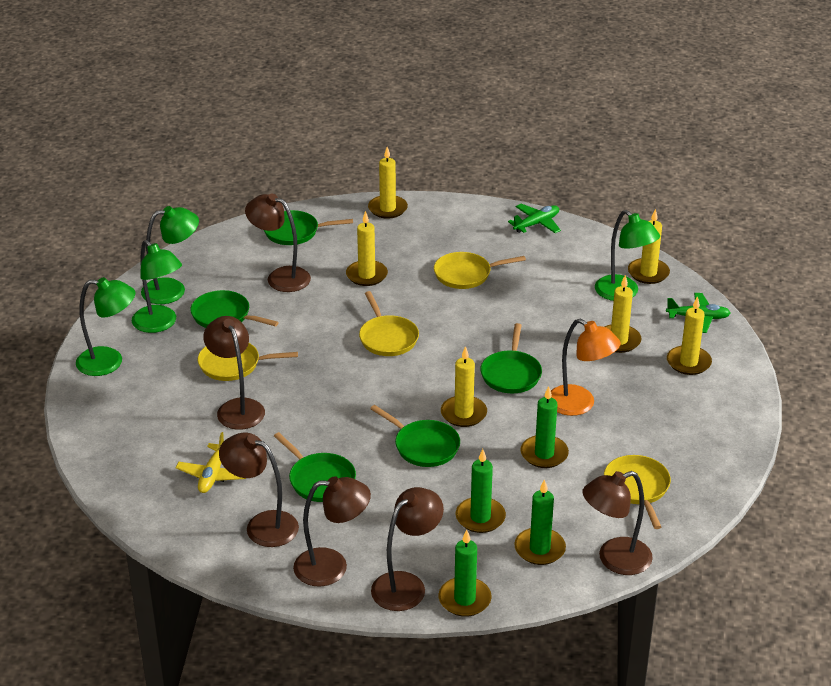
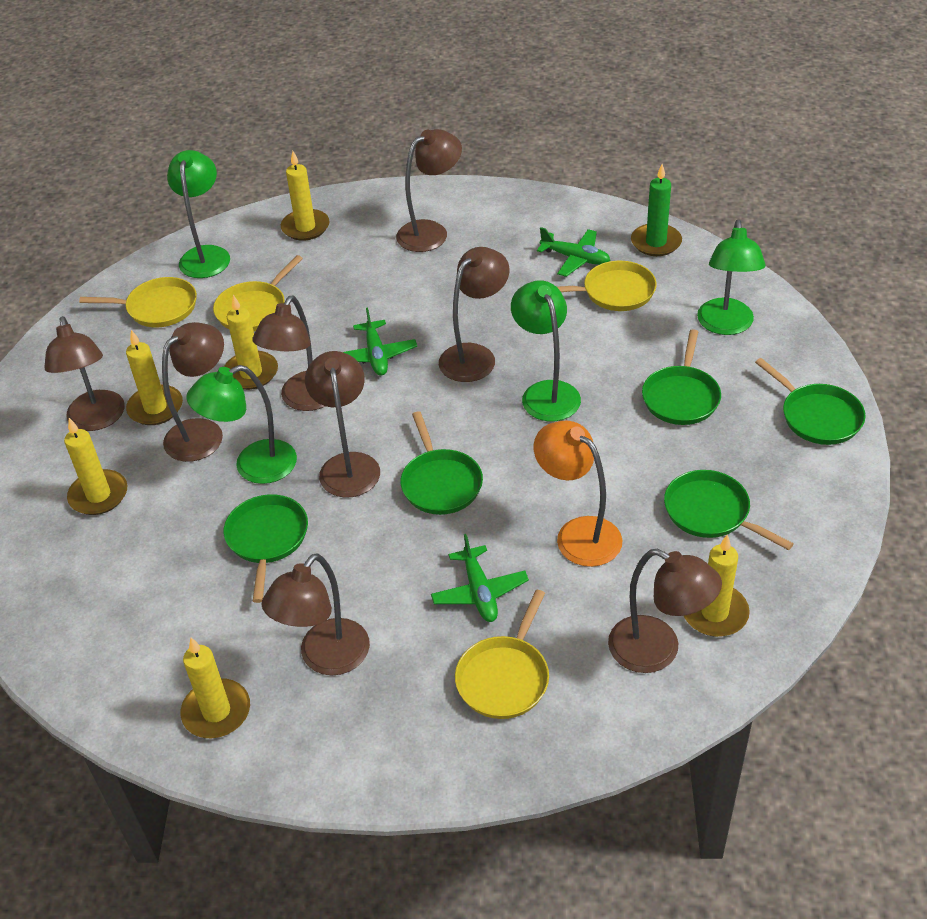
brown lamp: 6 -> 8
green candle: 4 -> 1
green plane: 2 -> 3
yellow plane: 1 -> 0

